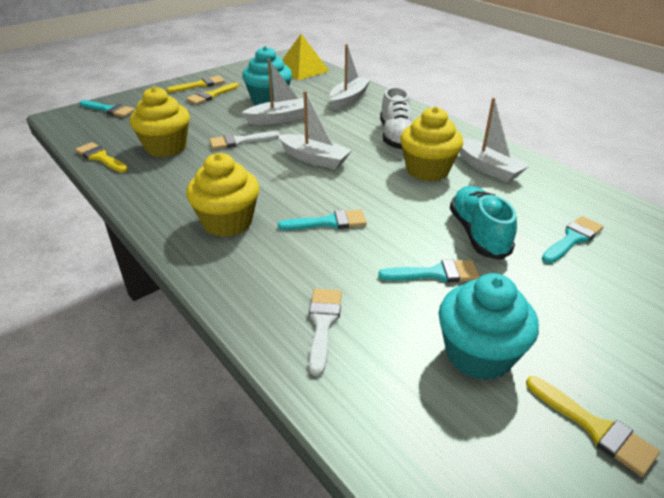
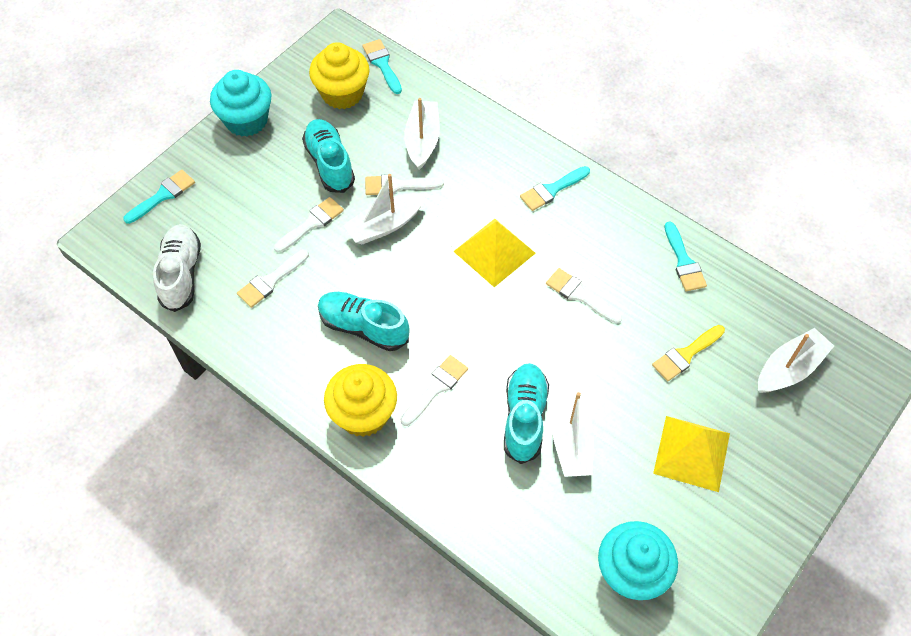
turquoise shoe: 1 -> 3
white brush: 2 -> 5
yellow brush: 4 -> 1
yellow cupcake: 3 -> 2
yellow pyramid: 1 -> 2

